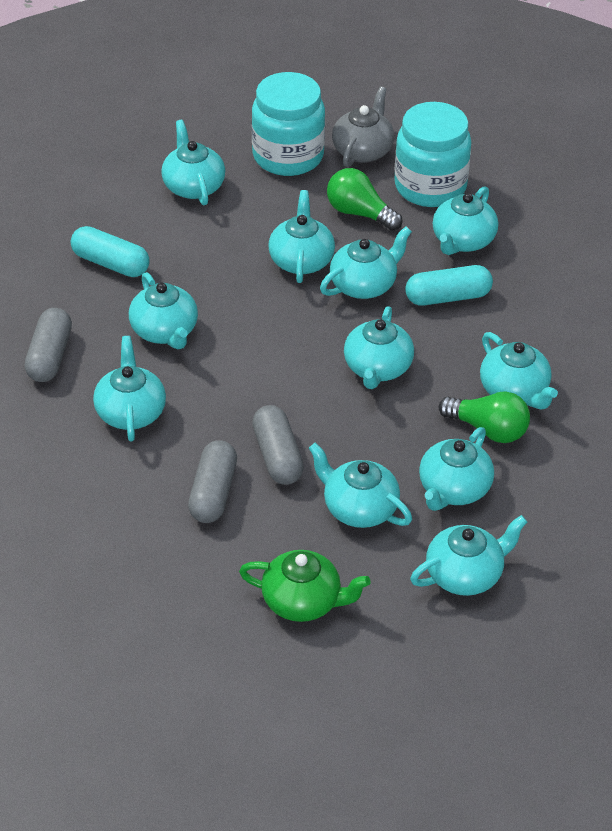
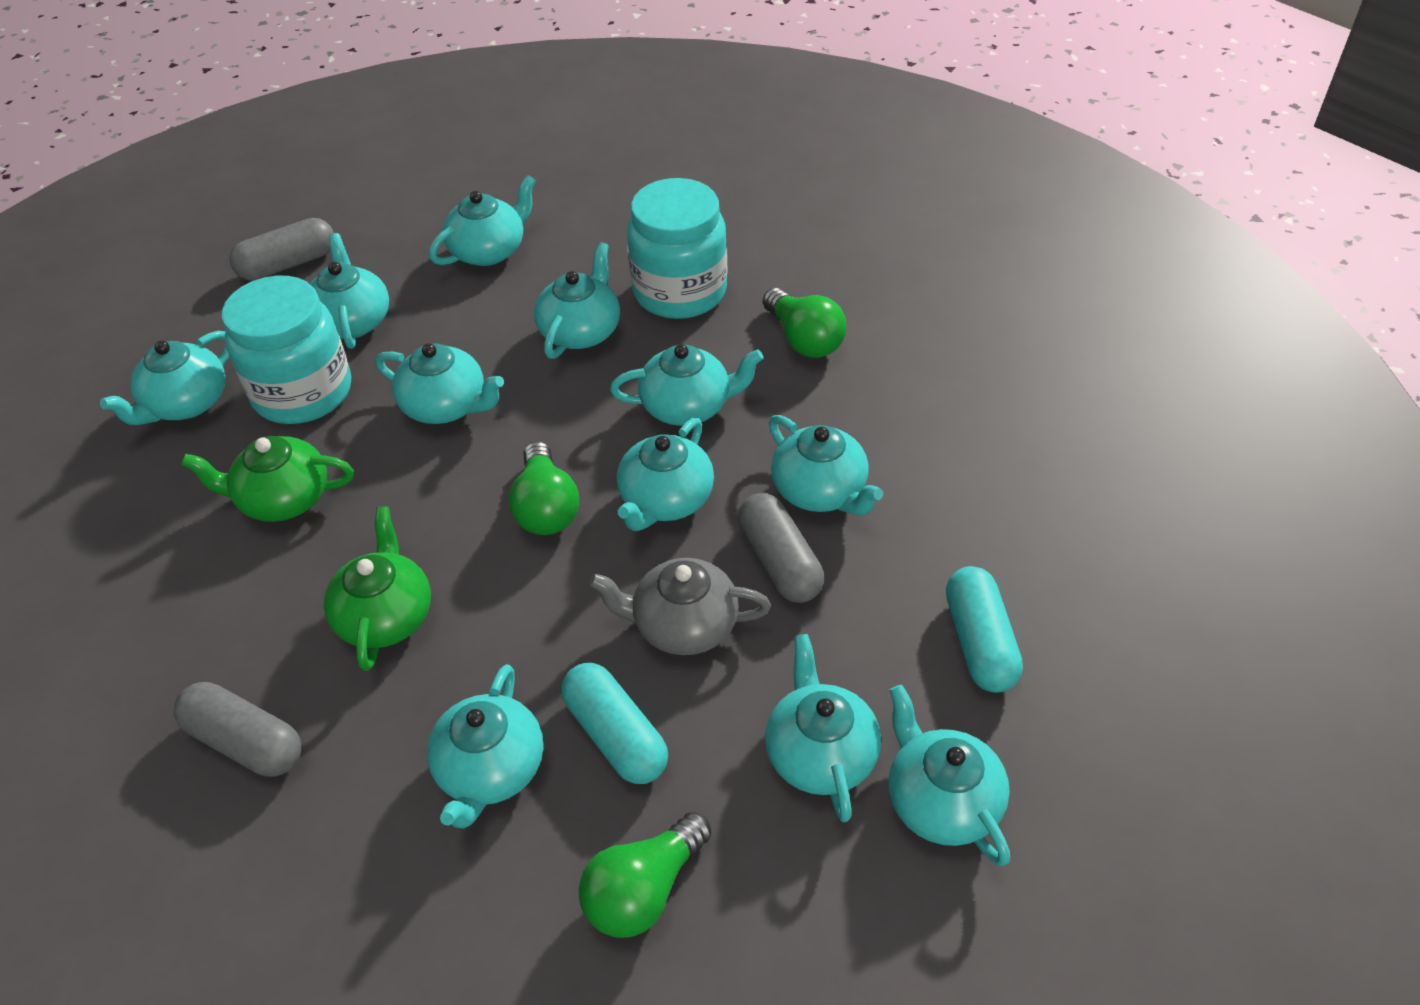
green light bulb: 2 -> 3
green teapot: 1 -> 2

